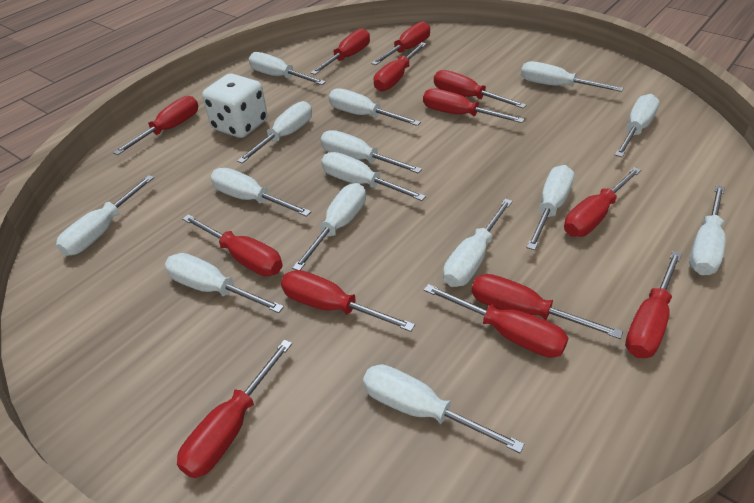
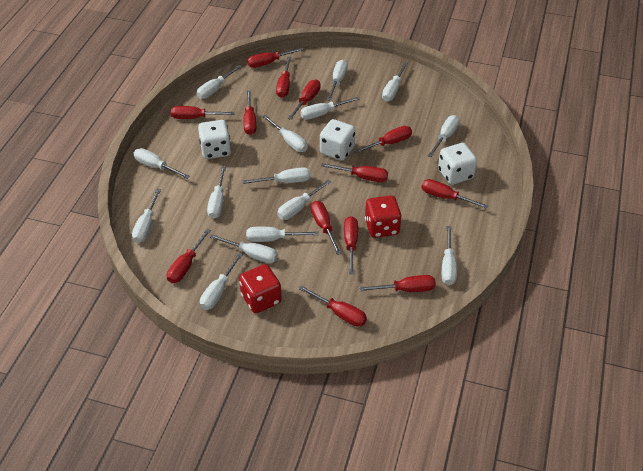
red dice: 0 -> 2
white dice: 1 -> 3

